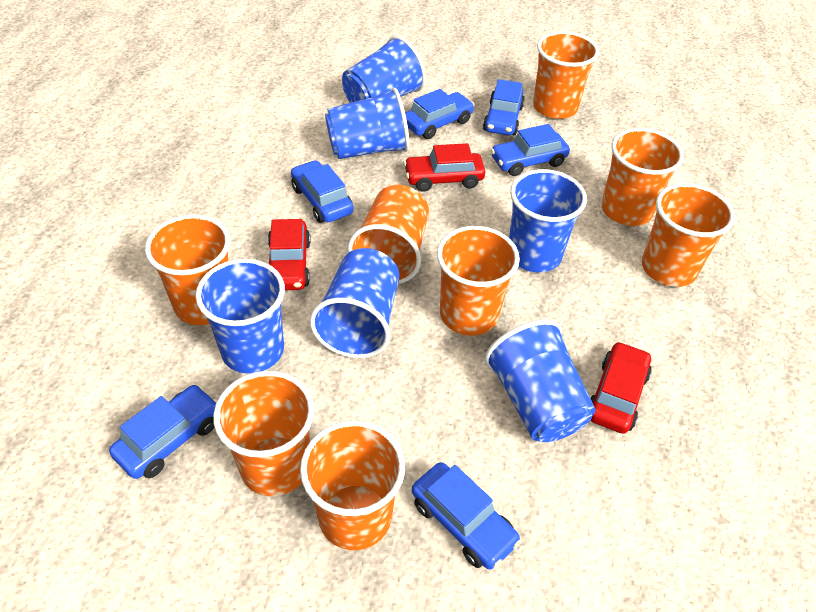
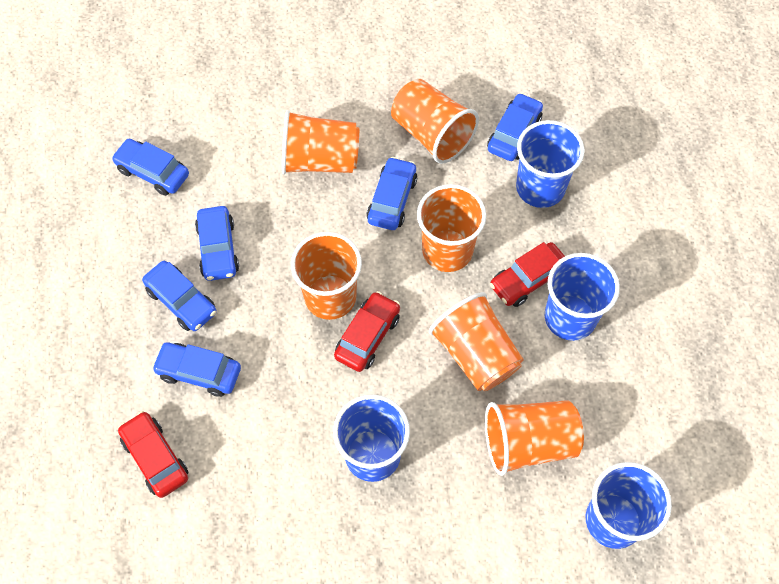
blue cup: 6 -> 4
orange cup: 8 -> 6

